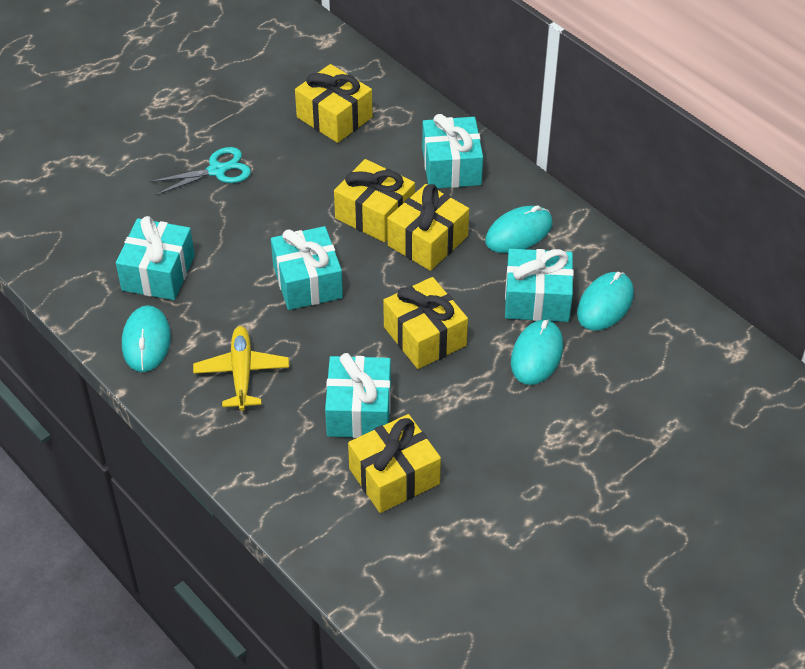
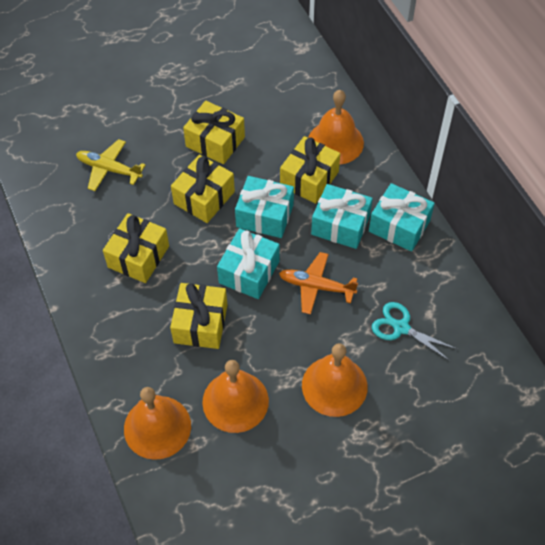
orange bell: 0 -> 4
orange plane: 0 -> 1
turquoise gift: 5 -> 4
turquoise mouse: 4 -> 0

